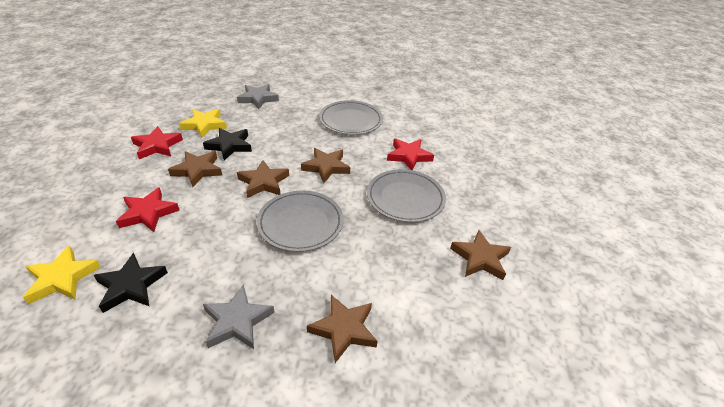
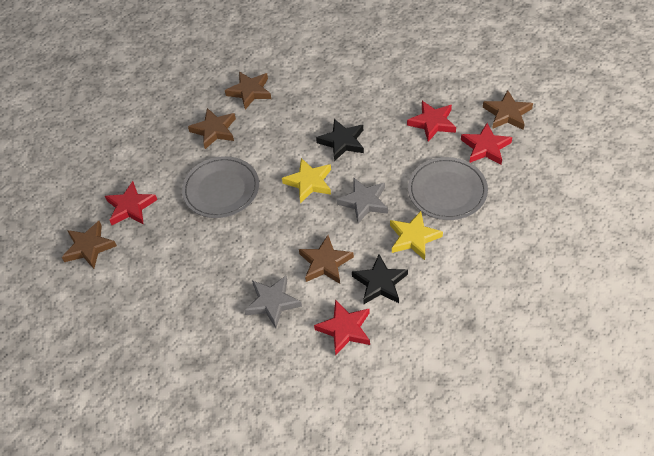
grey plate: 3 -> 2
red star: 3 -> 4

